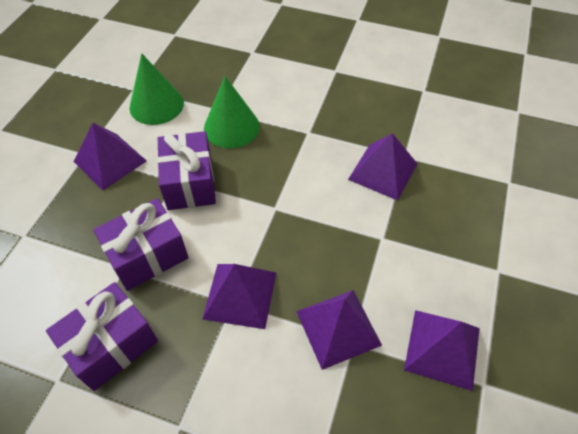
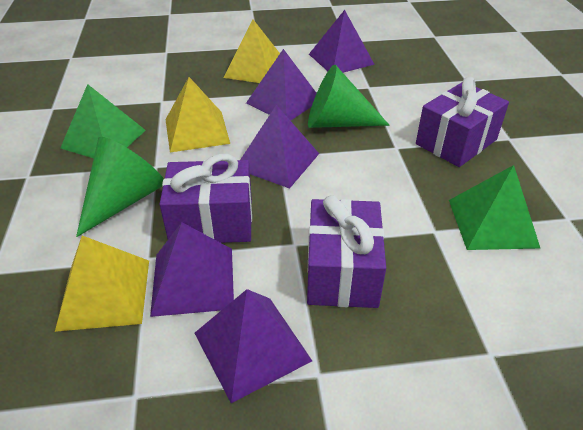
green pyramid: 0 -> 2
yellow pyramid: 0 -> 3

